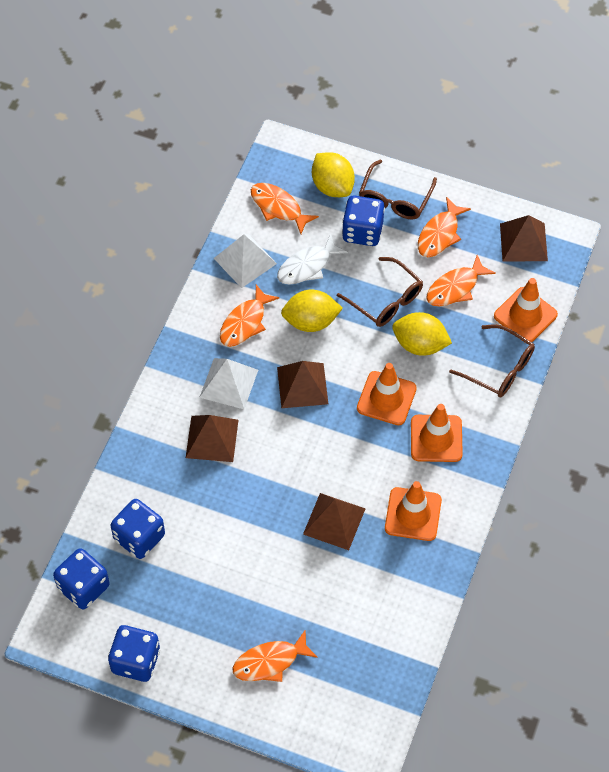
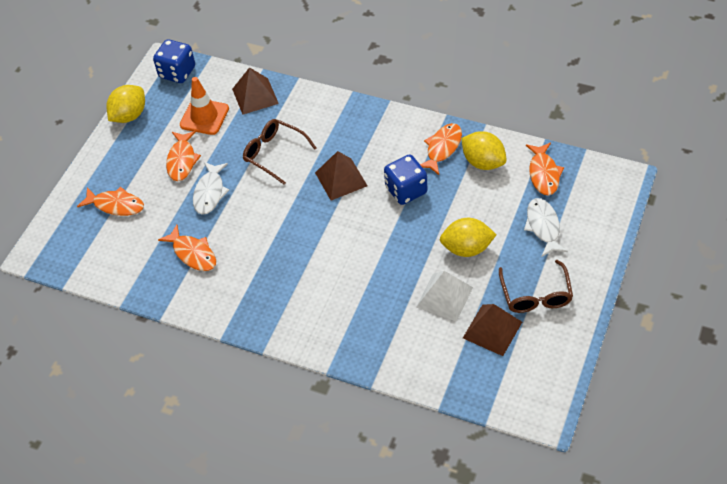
blue dice: 4 -> 2
brown glasses: 3 -> 2
brown pyramid: 4 -> 3
orange traffic cone: 4 -> 1
white fish: 1 -> 2
white pyramid: 2 -> 1

